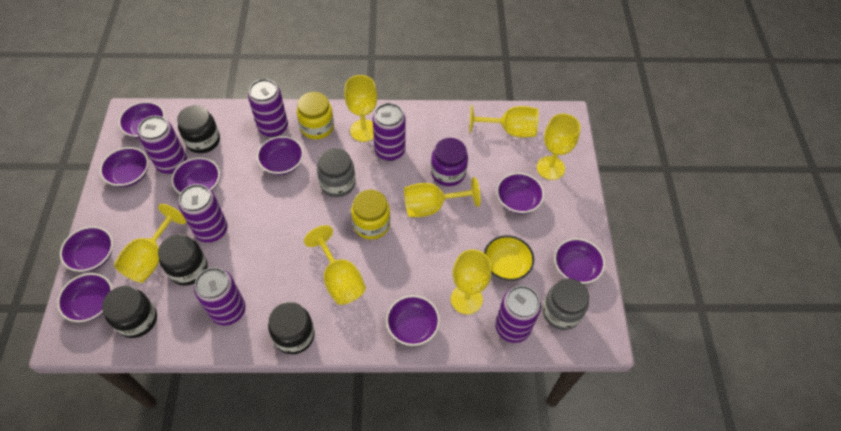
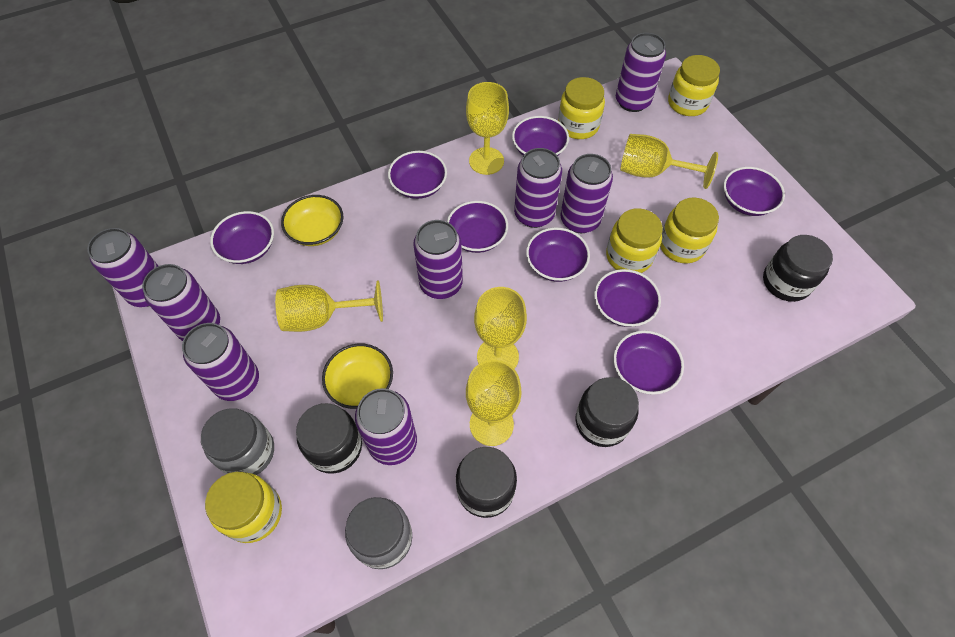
purple bowl: 9 -> 8
purple can: 6 -> 8
purple jar: 1 -> 0
yellow bowl: 1 -> 2
yellow goblet: 7 -> 5
yellow jar: 2 -> 5

